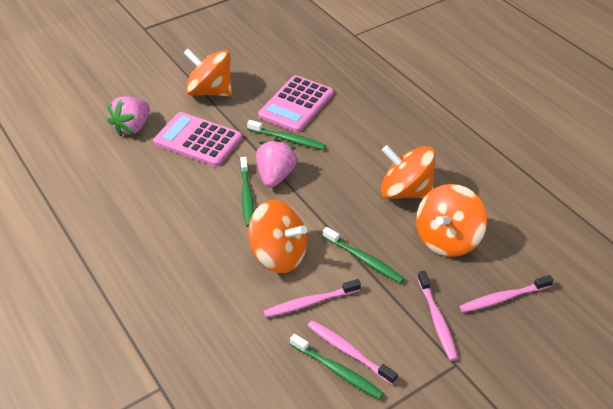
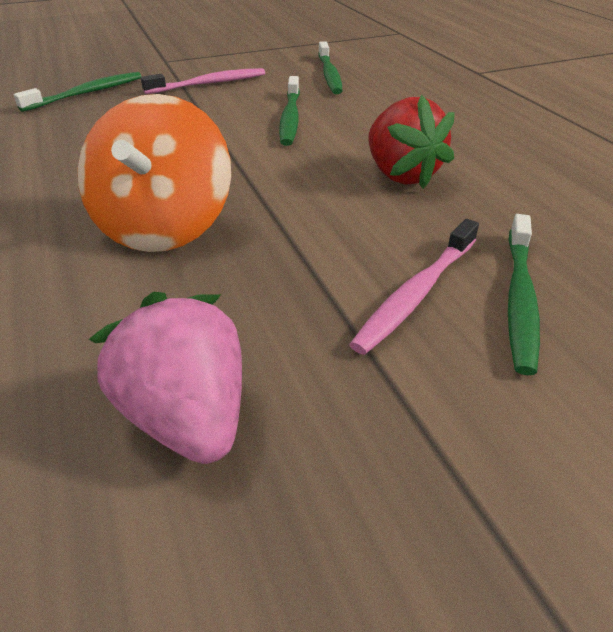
orange spinning top: 4 -> 1
pink calculator: 2 -> 0
pink strawberry: 2 -> 1
pink toothbrush: 4 -> 2
red strawberry: 0 -> 1

